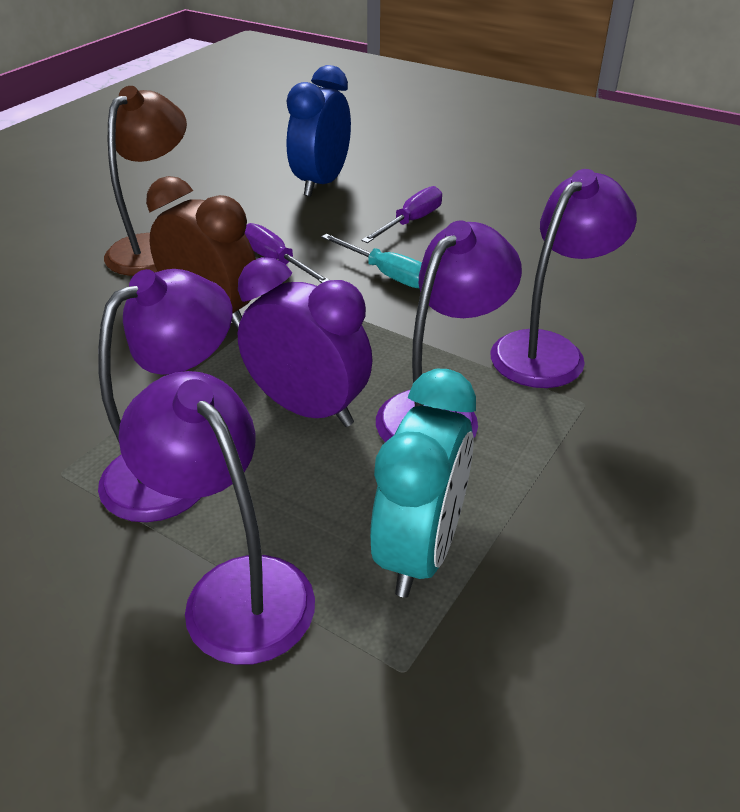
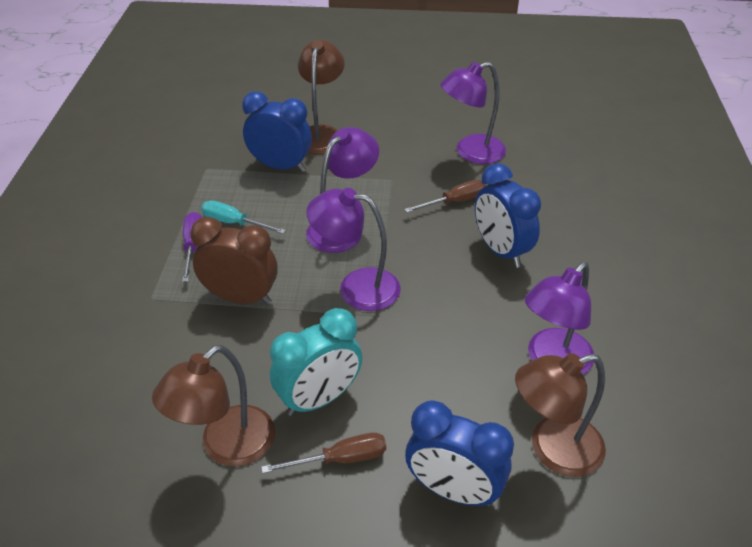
blue clock: 1 -> 3
brown lamp: 1 -> 3
brown screwdriver: 0 -> 2
purple clock: 1 -> 0
purple screwdriver: 2 -> 1

